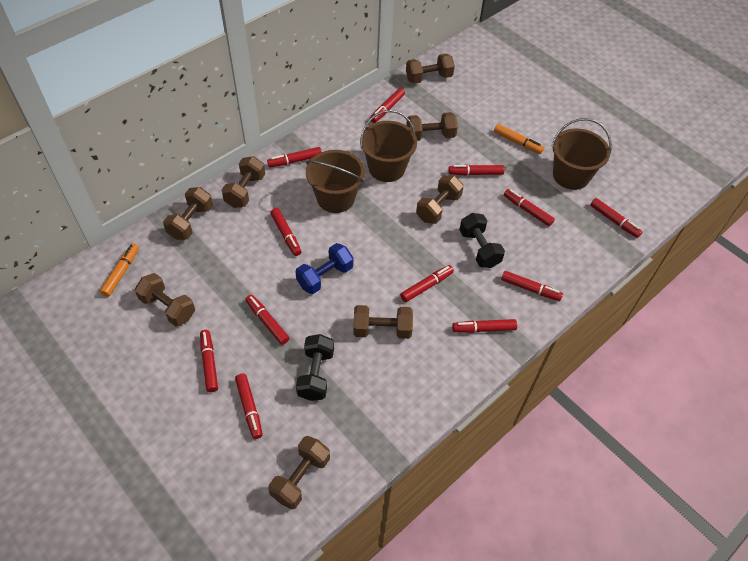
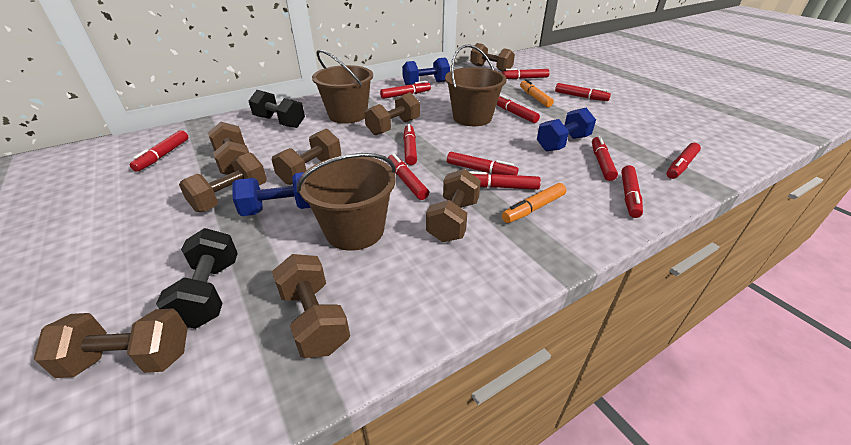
blue dumbbell: 1 -> 3

